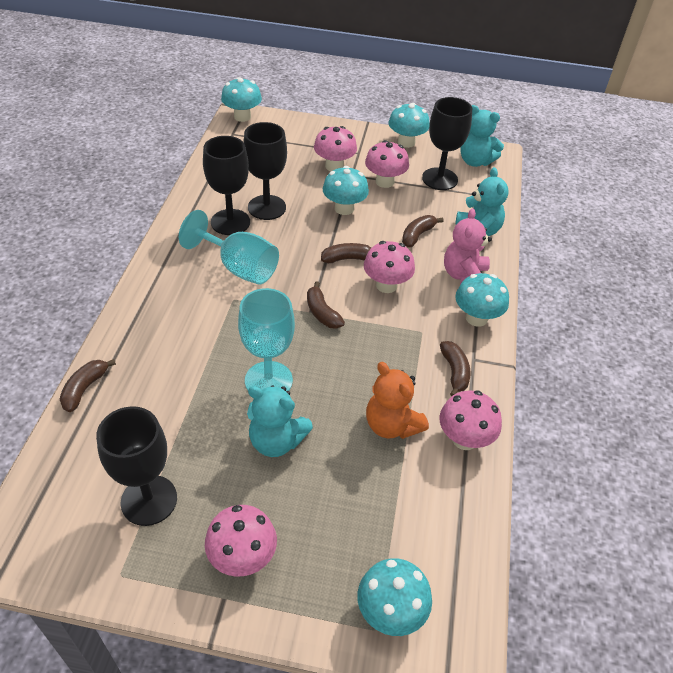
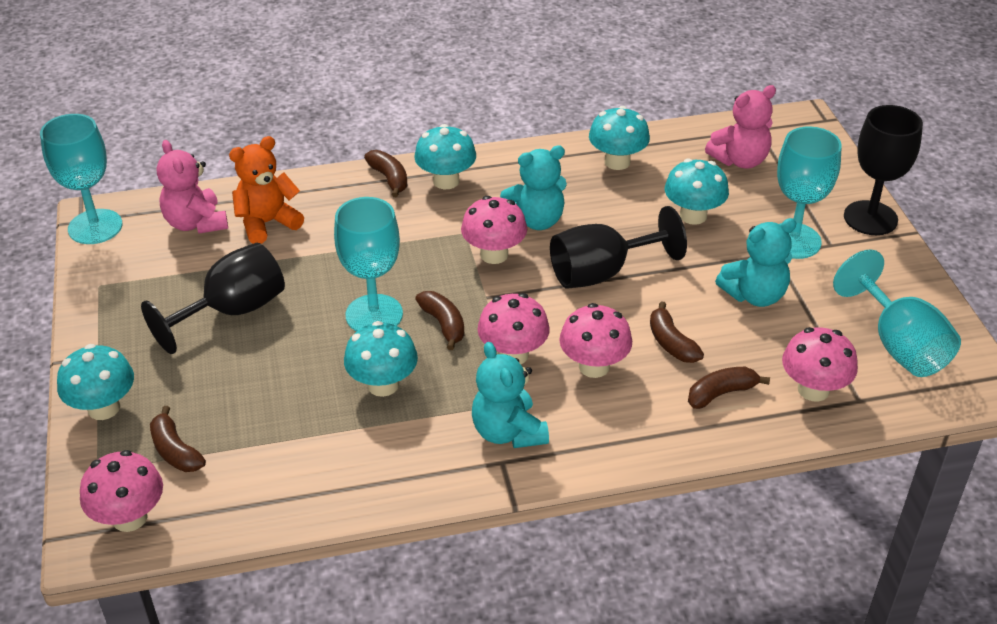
black goblet: 4 -> 3
pink teddy bear: 1 -> 2
turquoise goblet: 2 -> 4

